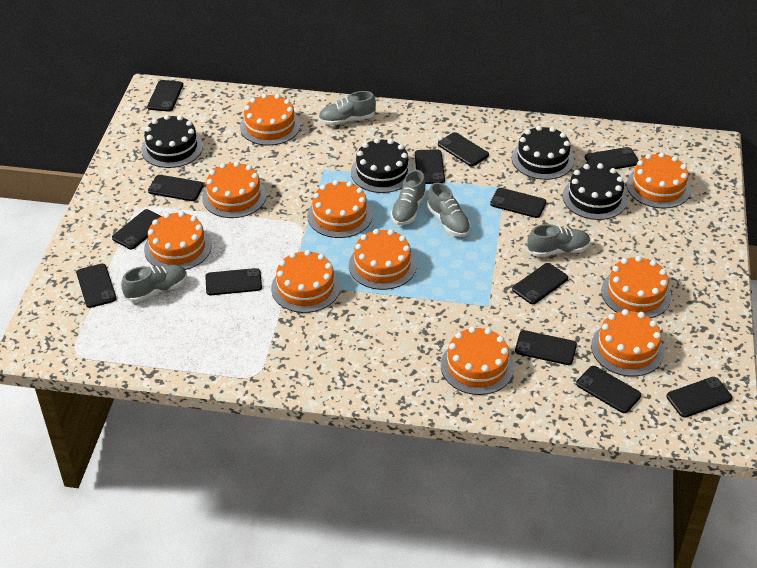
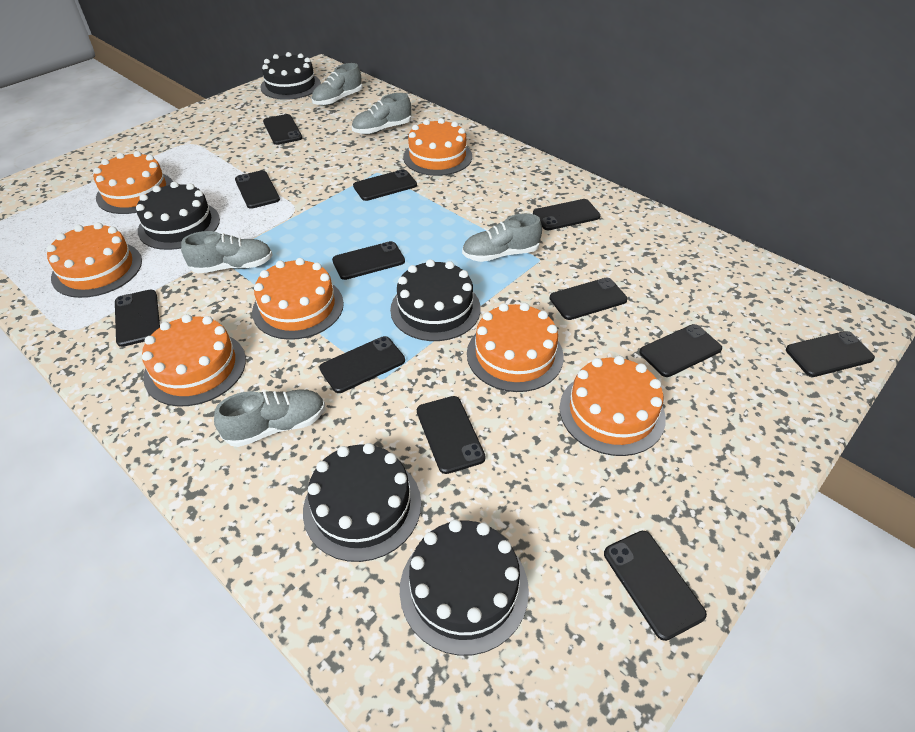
black cake: 4 -> 5
black phone: 13 -> 12
orange cake: 10 -> 7

